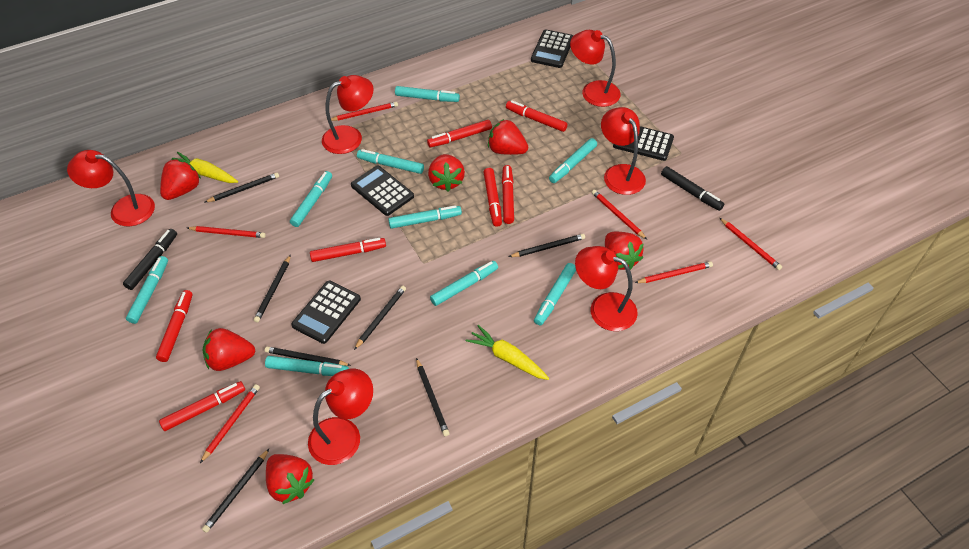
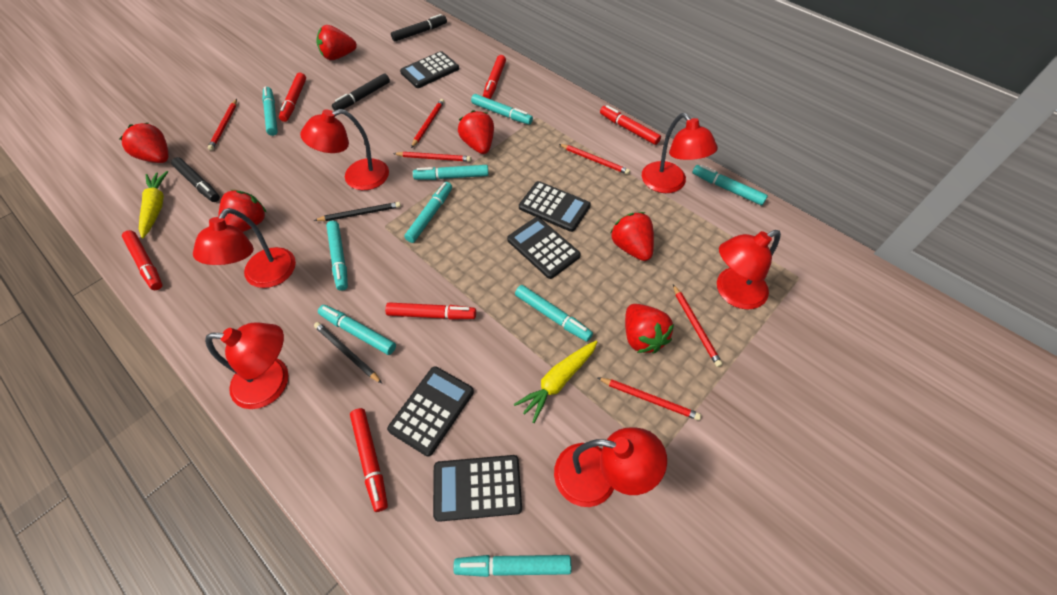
black calculator: 4 -> 5
black marker: 2 -> 3
black pencil: 7 -> 2
red marker: 7 -> 6

